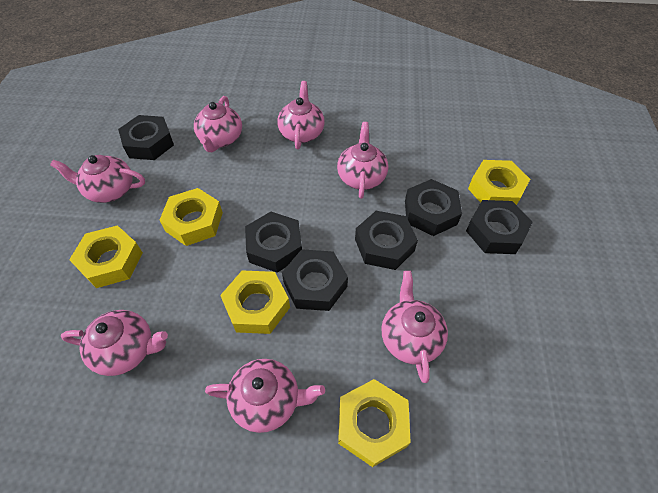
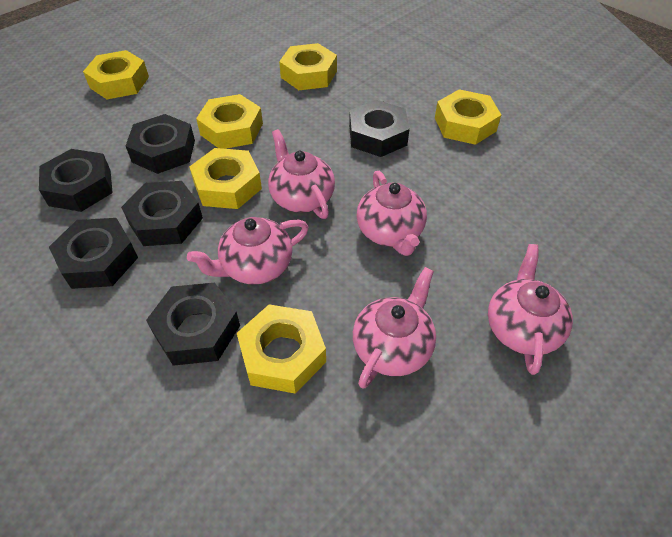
pink teapot: 7 -> 5
yellow nut: 5 -> 6

